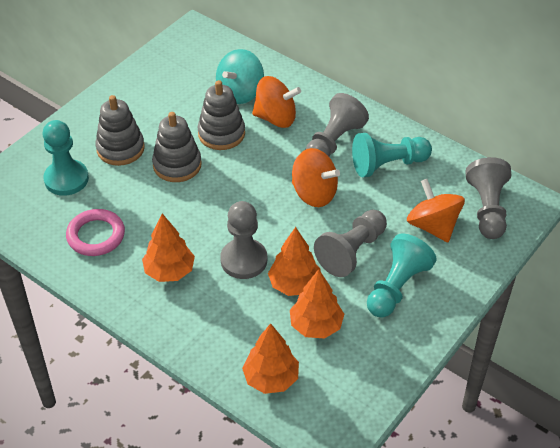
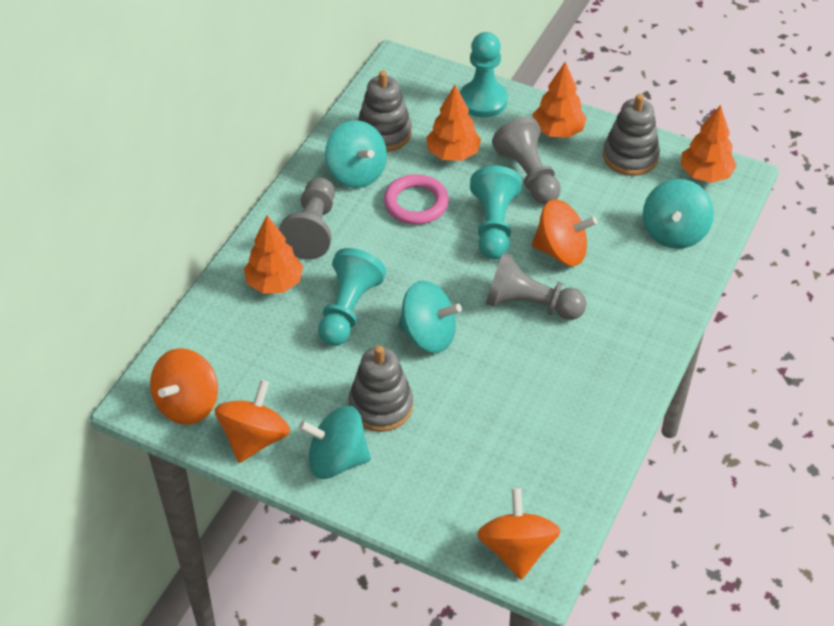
grey pawn: 4 -> 3
orange spinning top: 3 -> 4
turquoise spinning top: 1 -> 4

